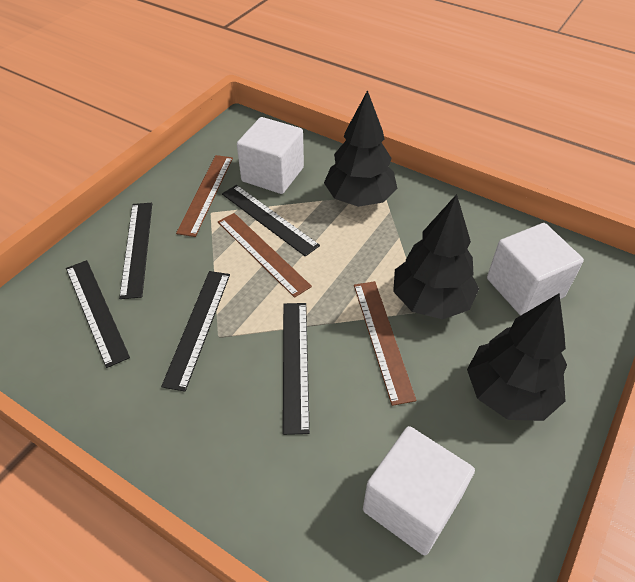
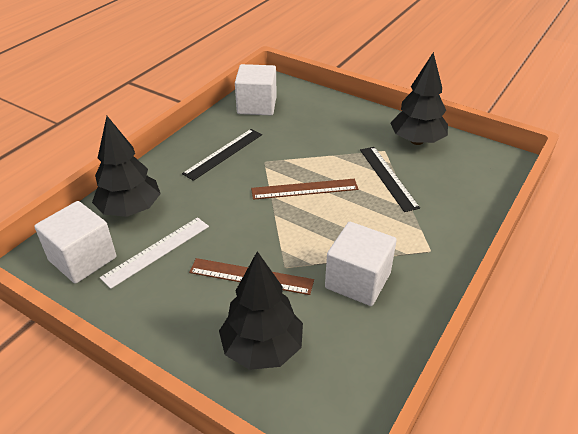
black ruler: 5 -> 2
brown ruler: 3 -> 2
white ruler: 0 -> 1

